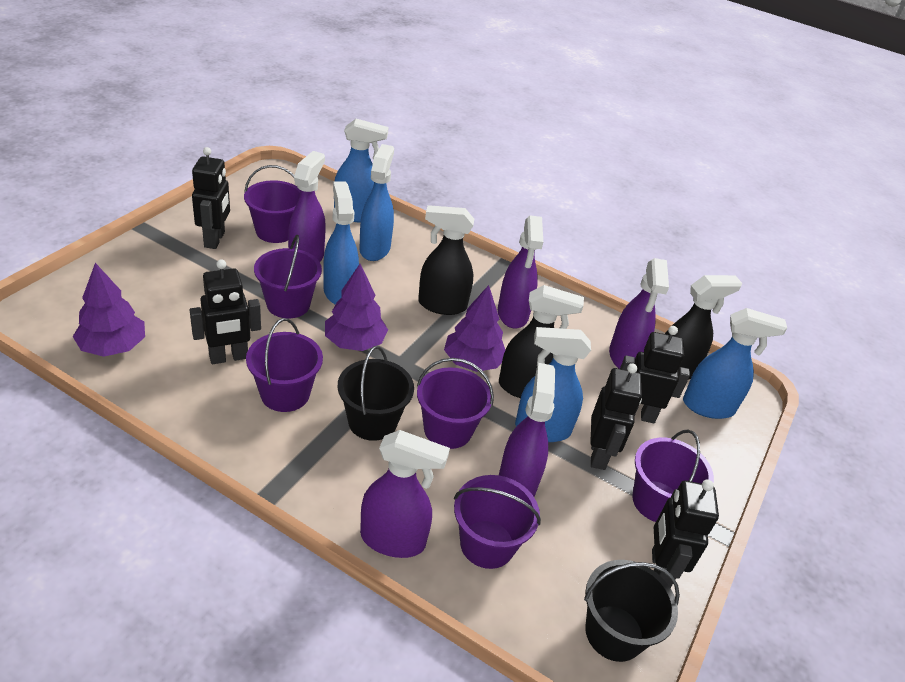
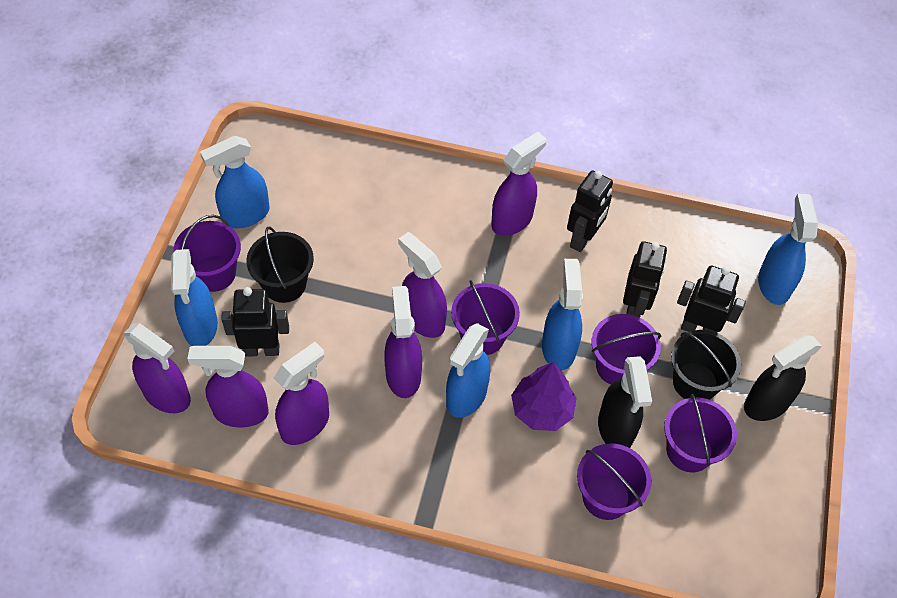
black robot: 5 -> 4
black spray bottle: 3 -> 2
purple bucket: 6 -> 5
purple spray bottle: 5 -> 6
purple tree: 3 -> 1

